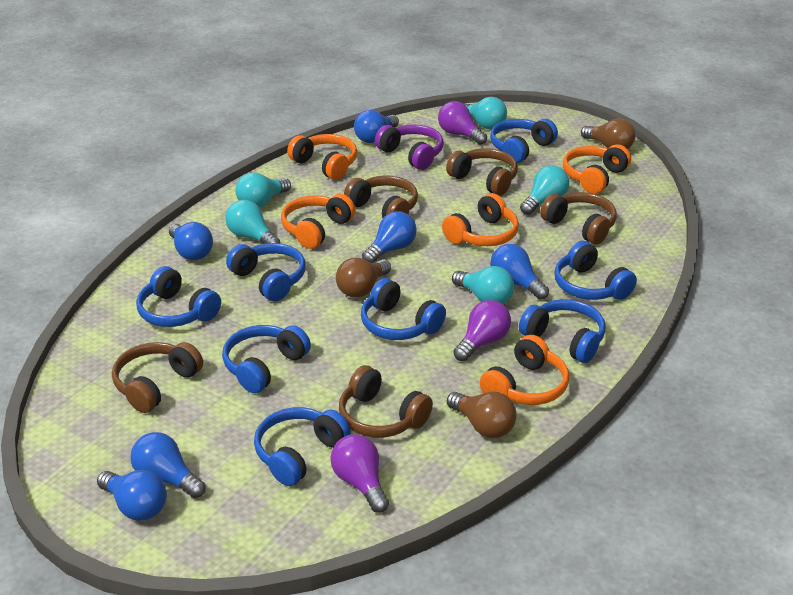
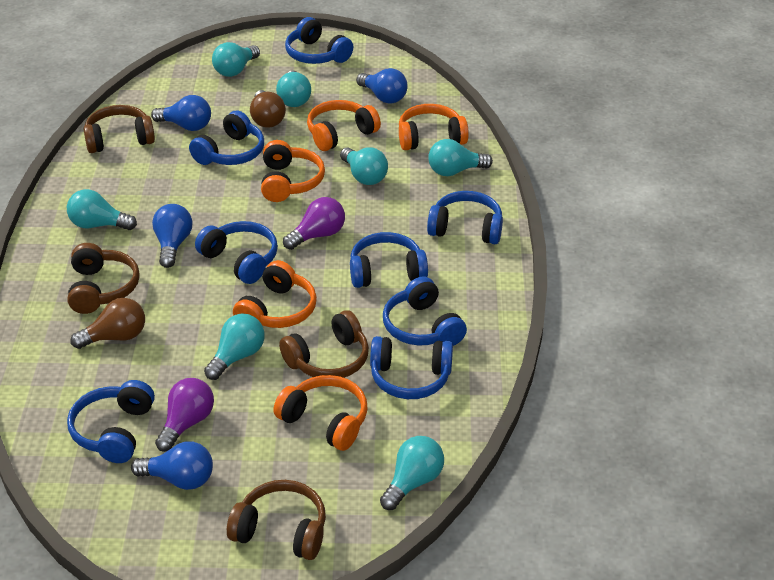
blue light bulb: 6 -> 4
brown headphones: 5 -> 4
brown light bulb: 3 -> 2
purple headphones: 1 -> 0
purple light bulb: 3 -> 2
turquoise light bulb: 5 -> 7

